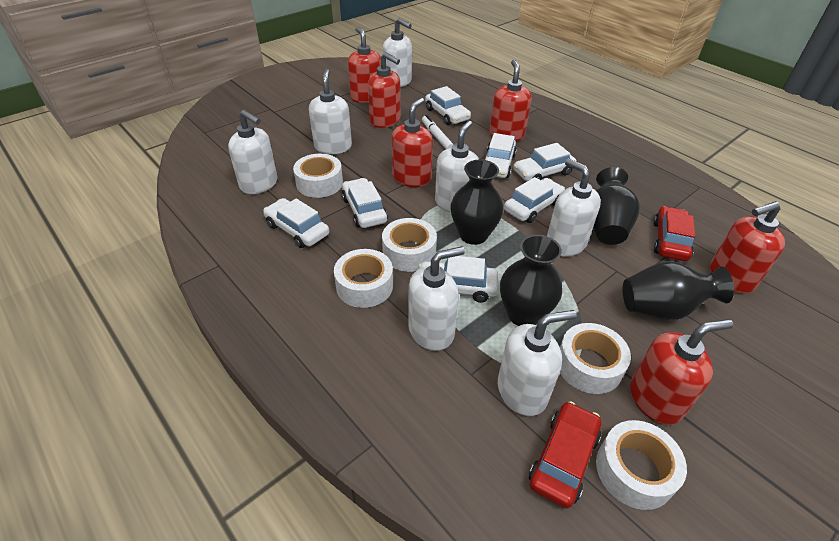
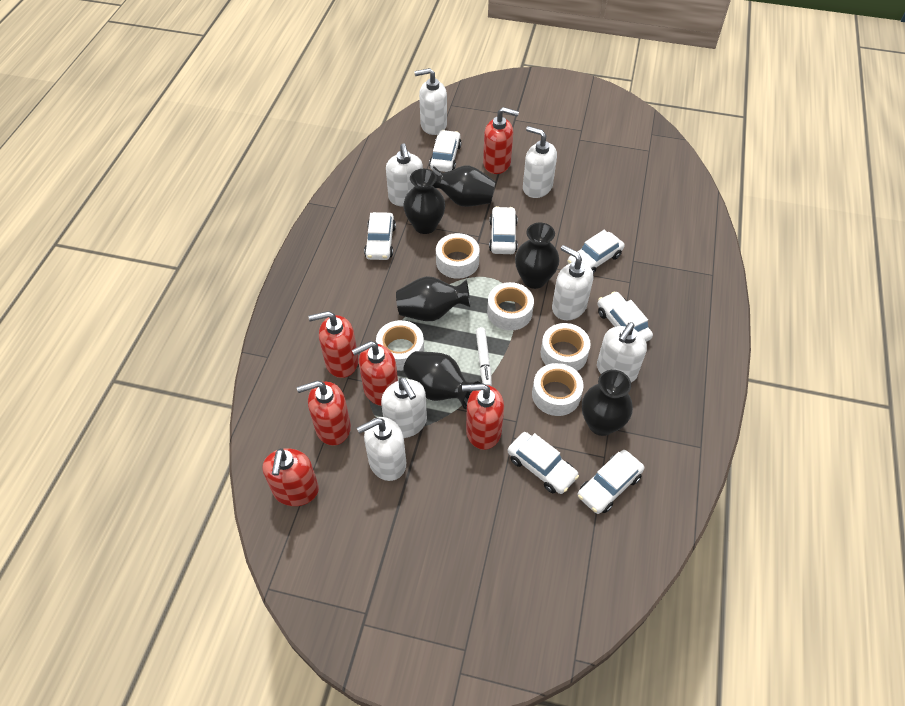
black vase: 4 -> 6
red car: 2 -> 0

